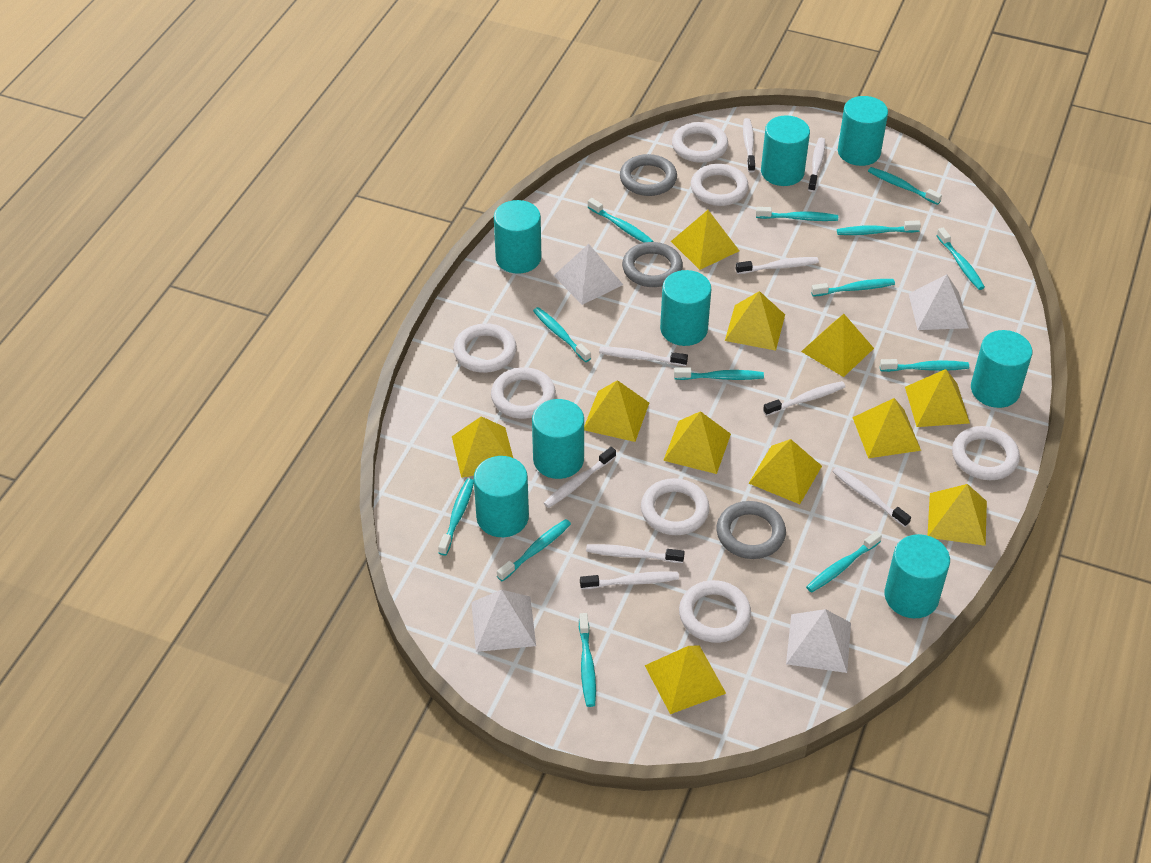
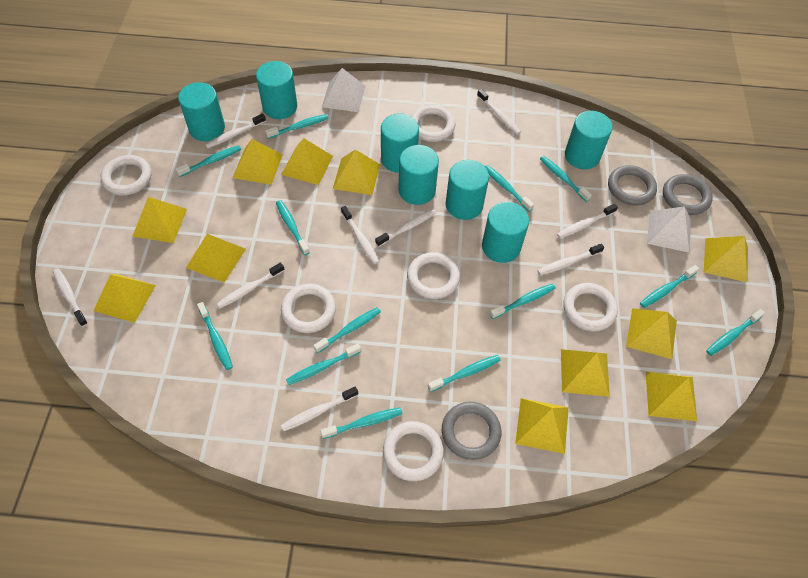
turquoise cylinder: 8 -> 7
white pyramid: 4 -> 2
white ring: 7 -> 6

